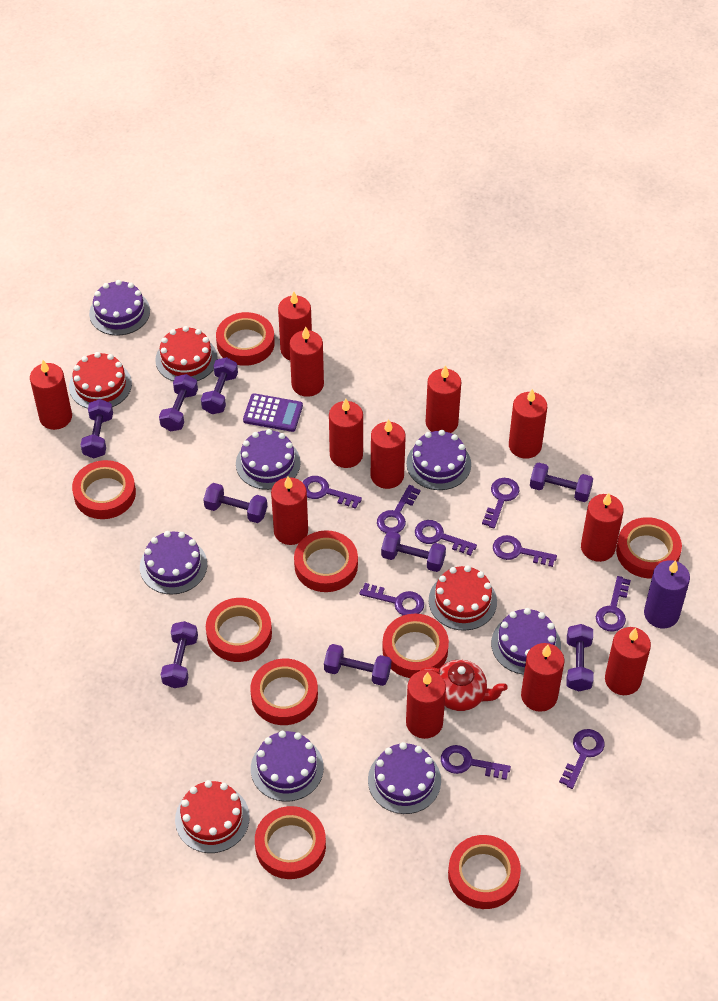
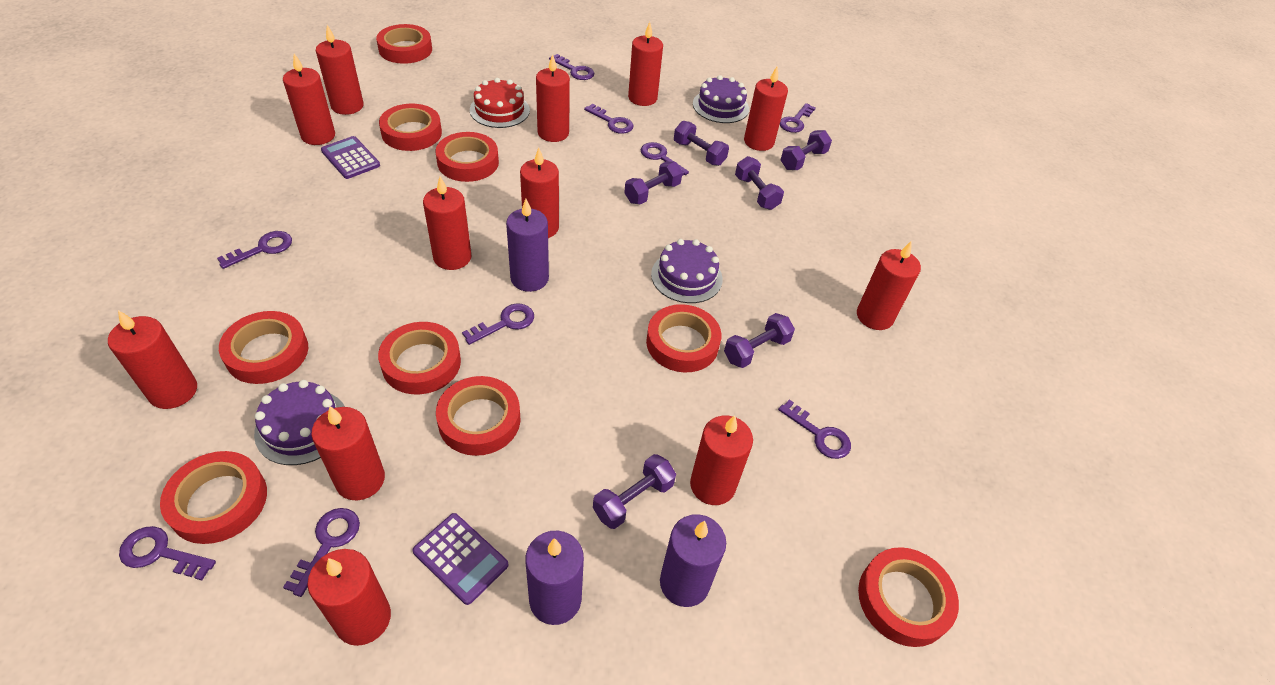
purple cake: 7 -> 3
purple calculator: 1 -> 2
purple candle: 1 -> 3
purple dumbbell: 9 -> 6
red cake: 4 -> 1
red teapot: 1 -> 0

